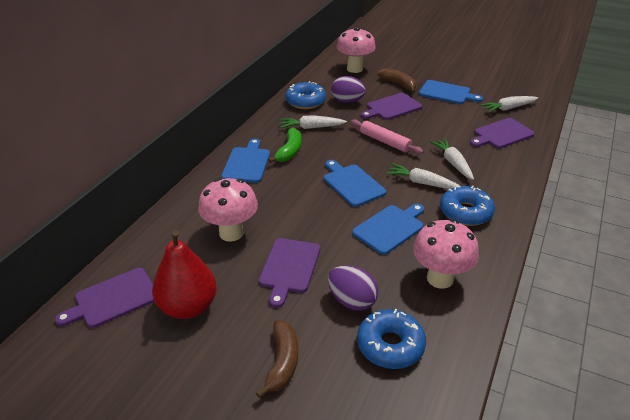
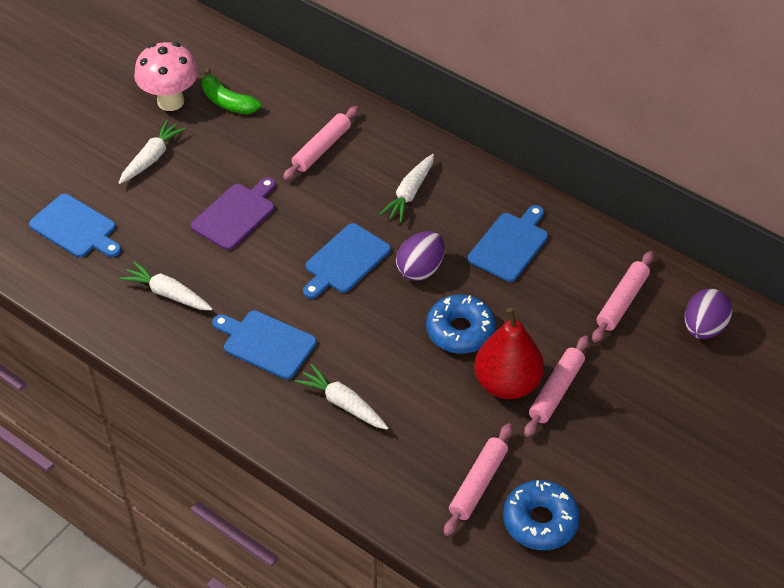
blue donut: 3 -> 2
brown banana: 2 -> 0
pink mushroom: 3 -> 1
pink rolling pin: 1 -> 4
purple cutting board: 4 -> 1

